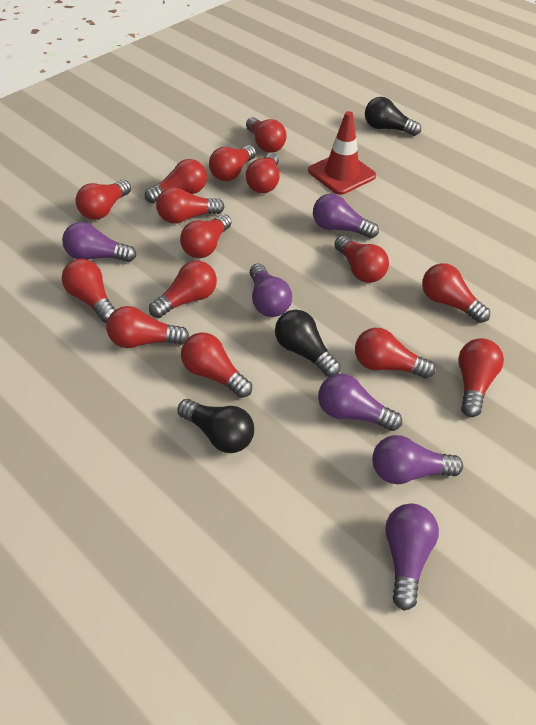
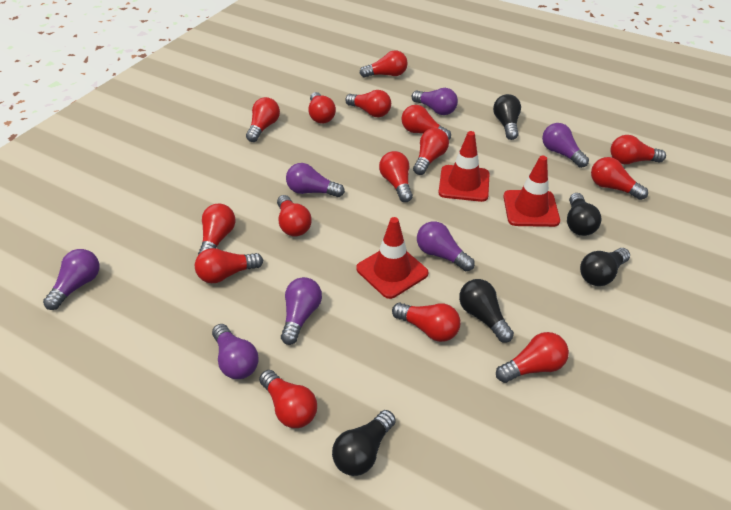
black light bulb: 3 -> 5
purple light bulb: 6 -> 7
red traffic cone: 1 -> 3

